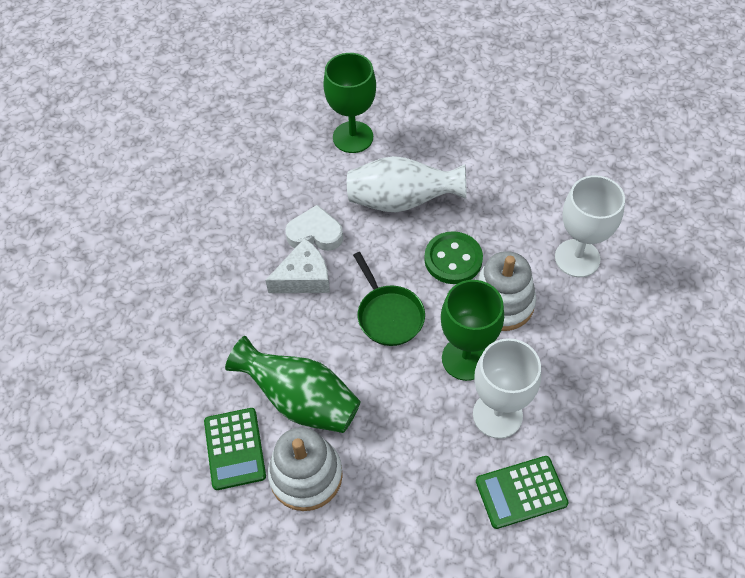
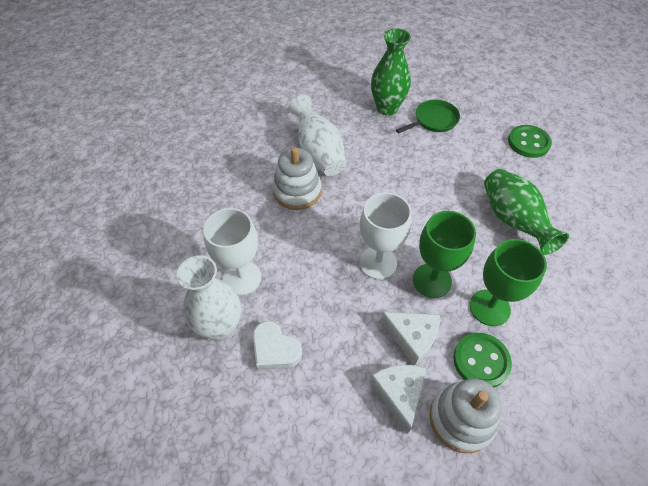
green button: 1 -> 2
green calculator: 2 -> 0
green vase: 1 -> 2
white cheese: 1 -> 2
white vase: 1 -> 2

